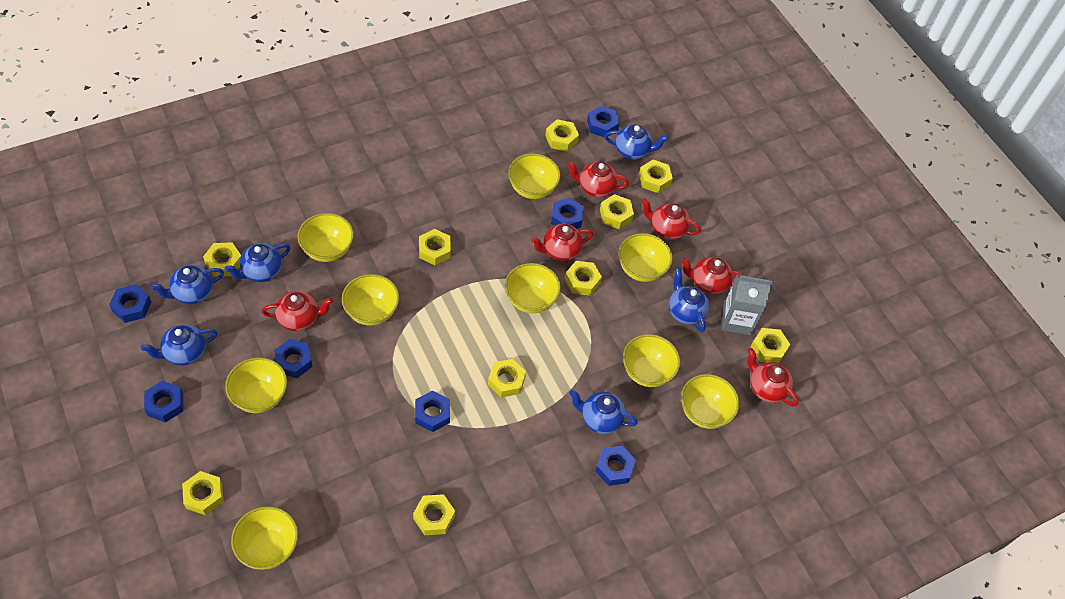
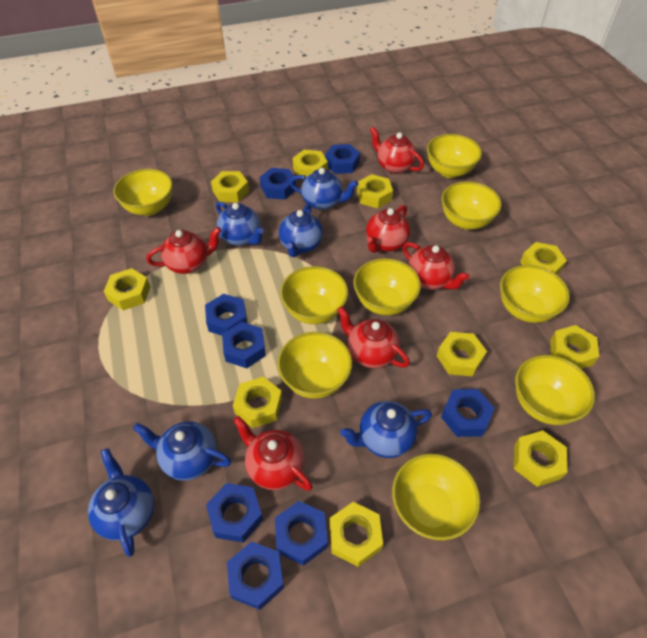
blue nut: 7 -> 8
grey carton: 1 -> 0

